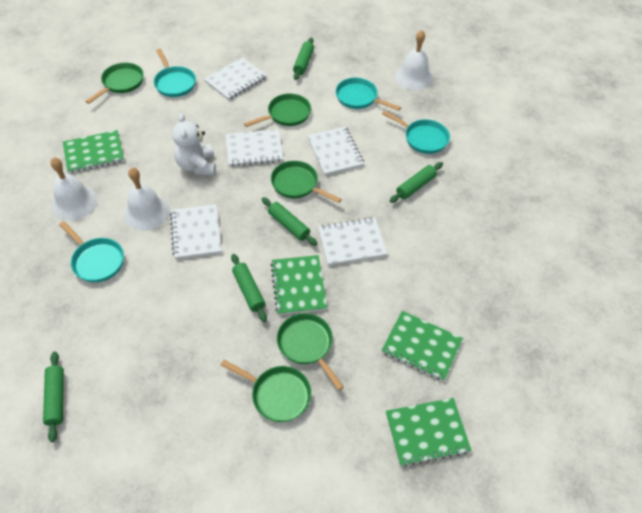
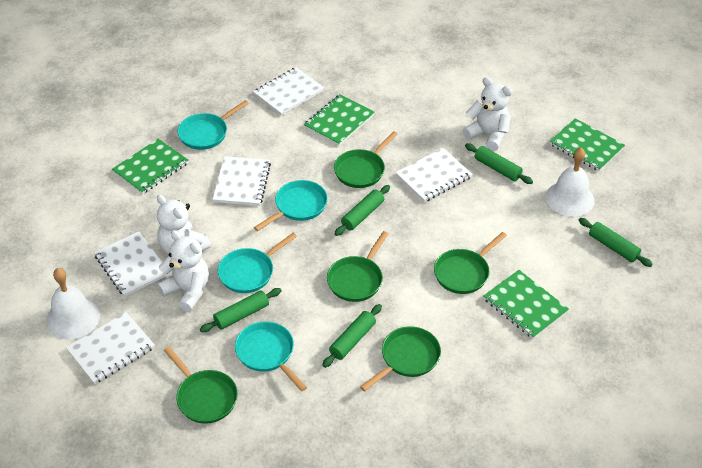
white bell: 3 -> 2
white teddy bear: 1 -> 3

